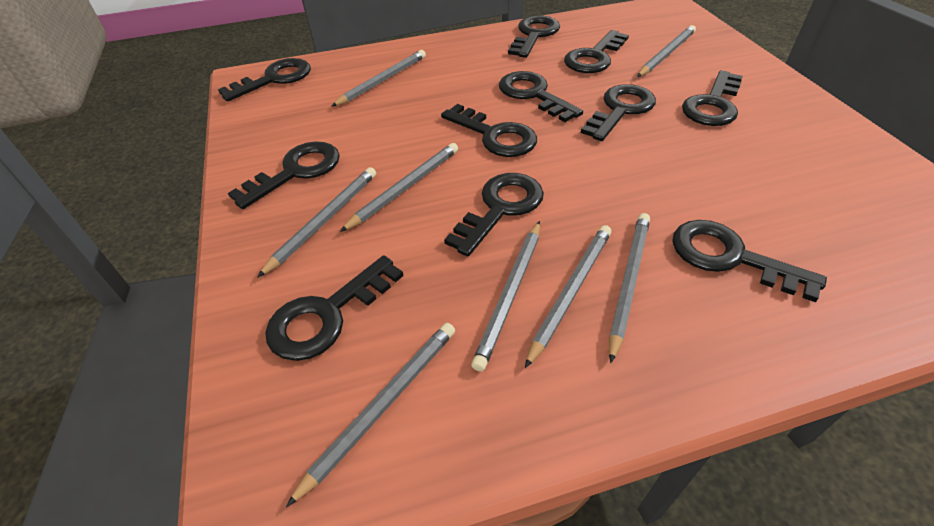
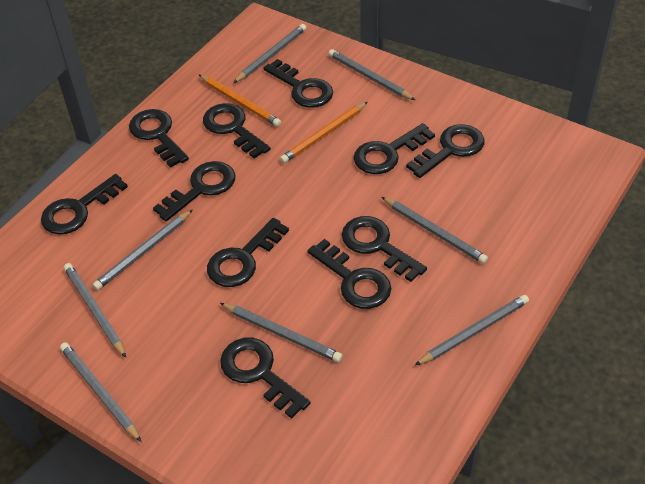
orange pencil: 0 -> 2

